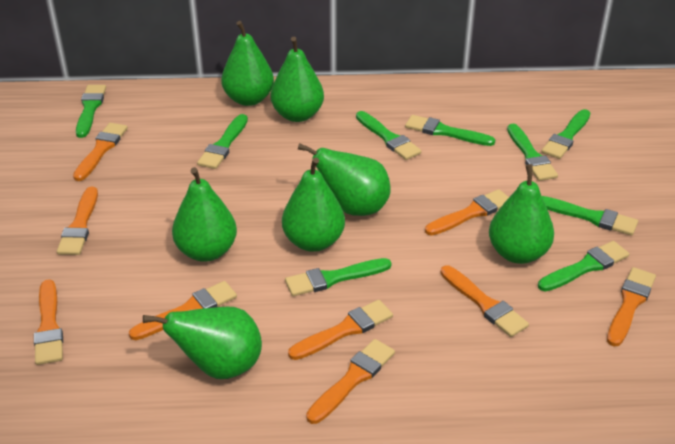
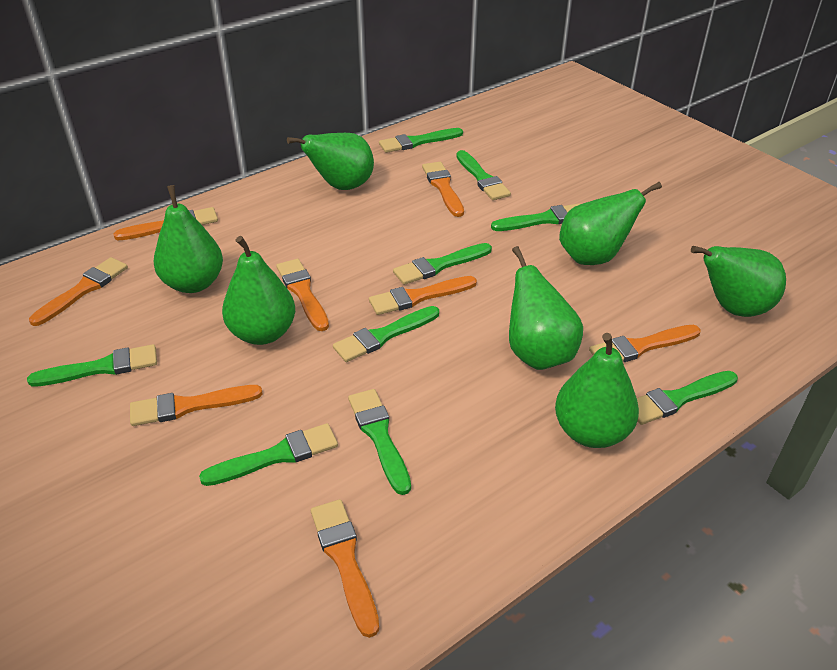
orange brush: 9 -> 8

